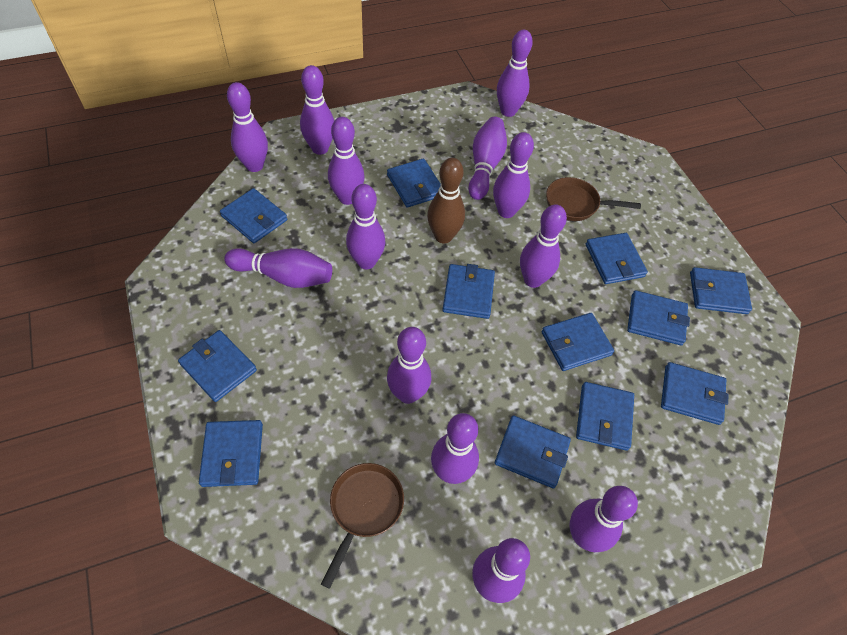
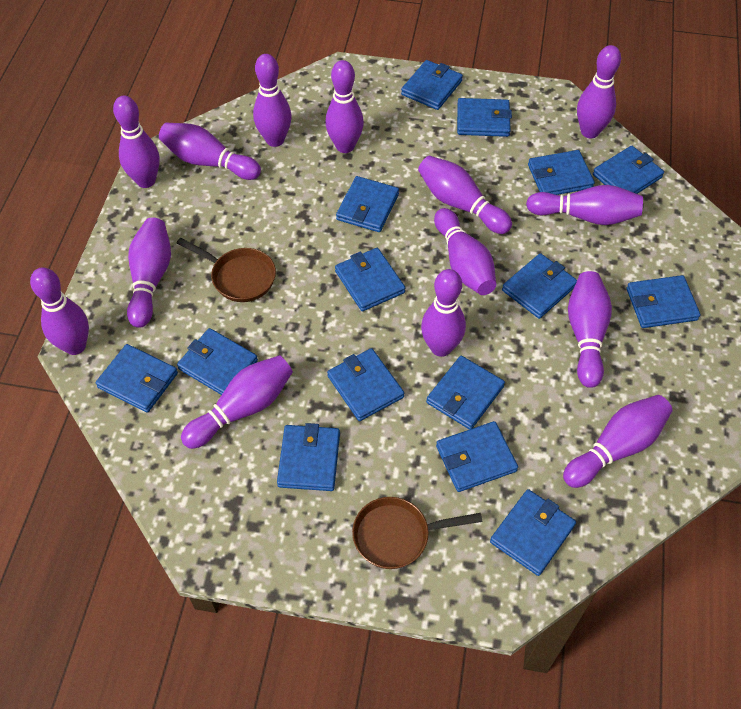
blue wallet: 12 -> 15
brown bowling pin: 1 -> 0
purple bowling pin: 13 -> 14

